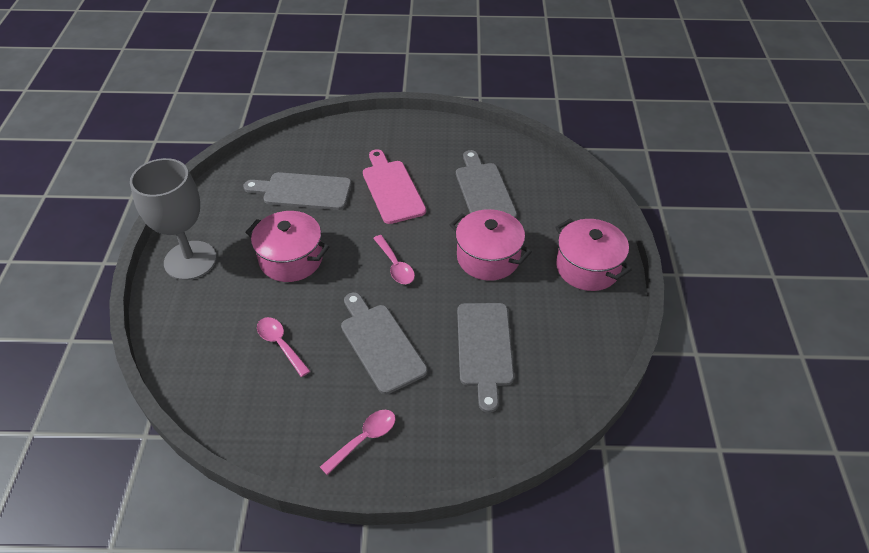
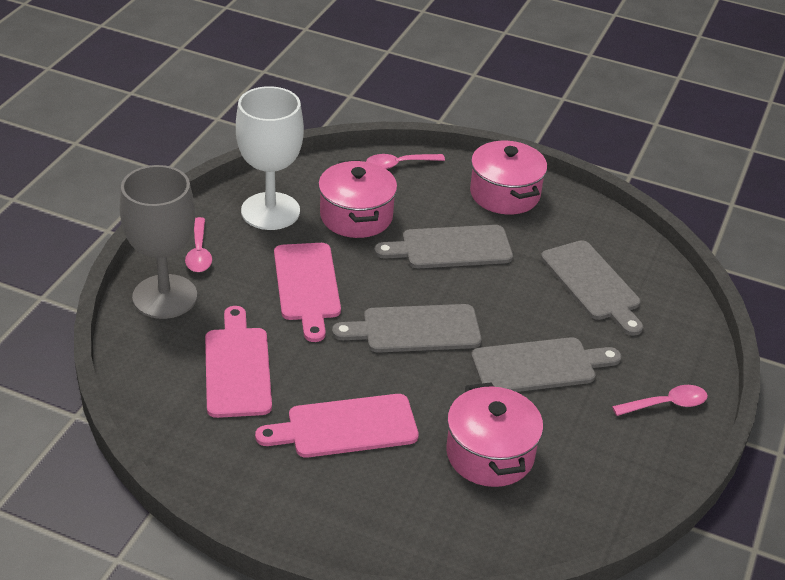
pink cutting board: 1 -> 3
white goblet: 0 -> 1

